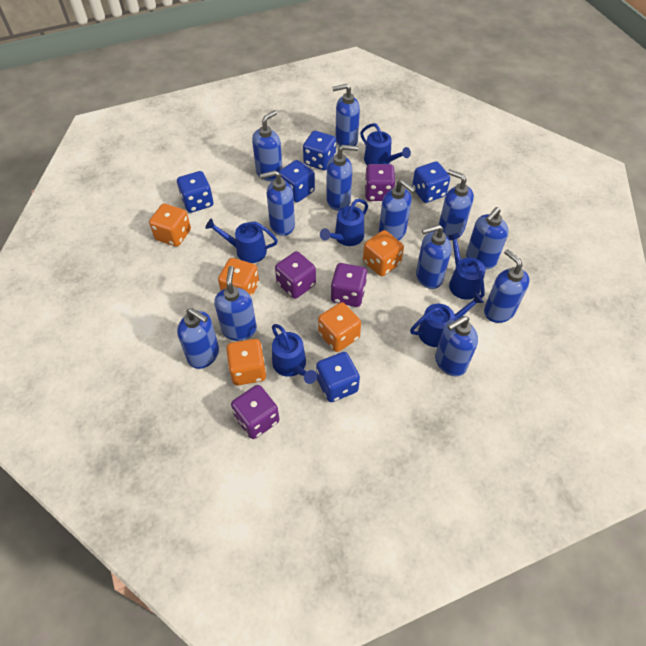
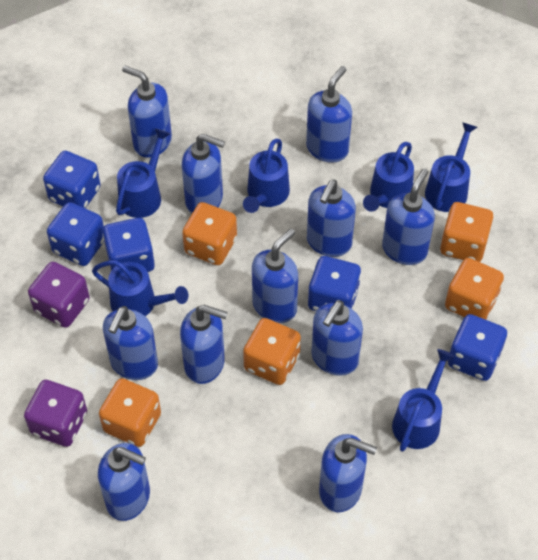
blue soap dispenser: 12 -> 11
purple dice: 4 -> 2

